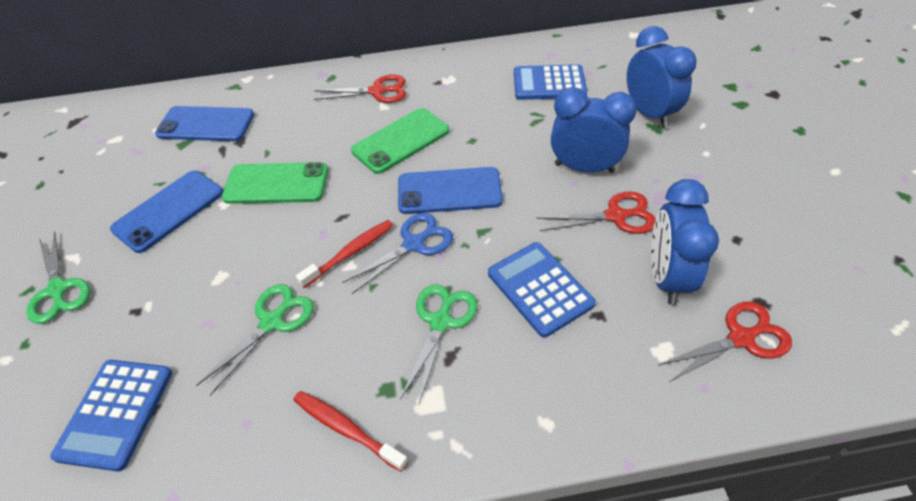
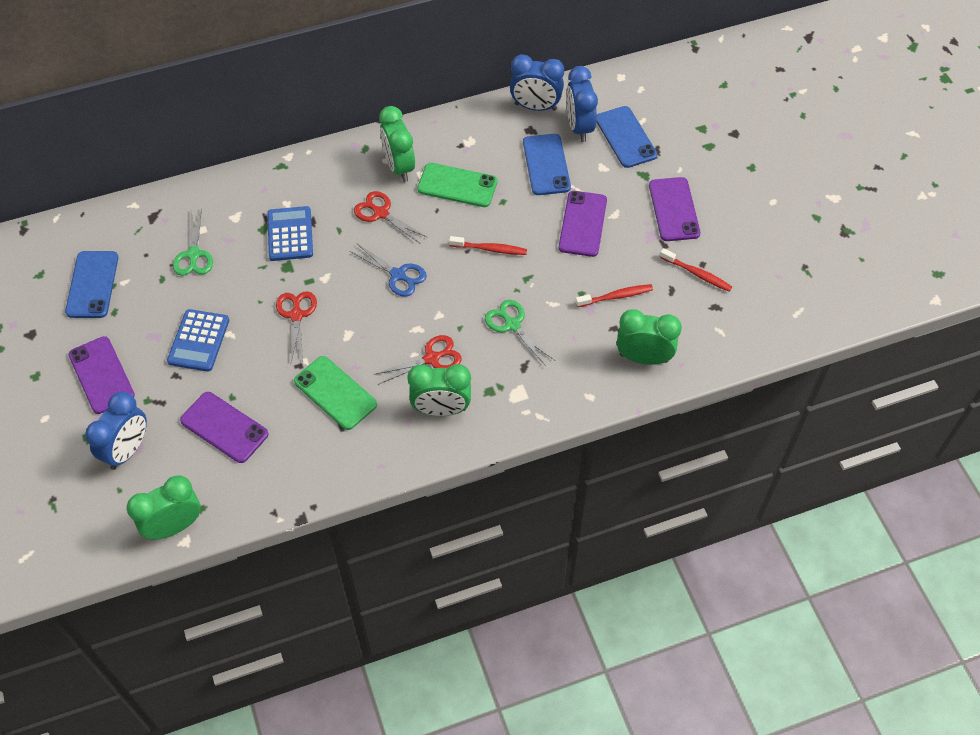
blue calculator: 3 -> 2
green clock: 0 -> 4
green scissors: 3 -> 2
purple phone: 0 -> 4
red toothbrush: 2 -> 3

